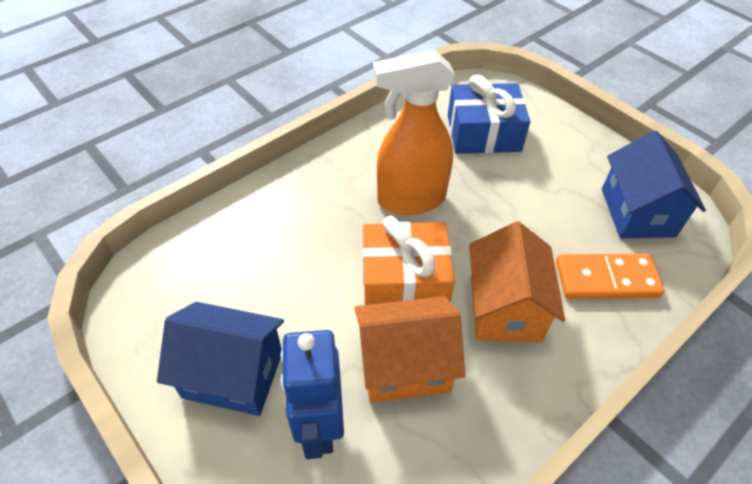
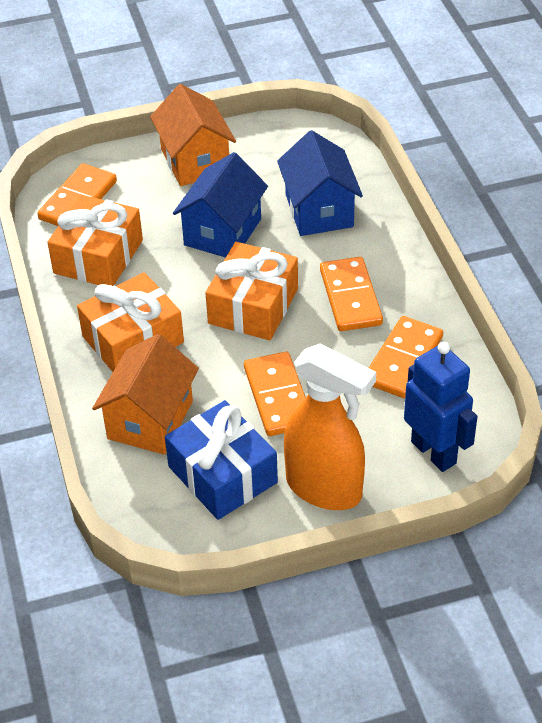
orange domino: 1 -> 4
orange gift: 1 -> 3

